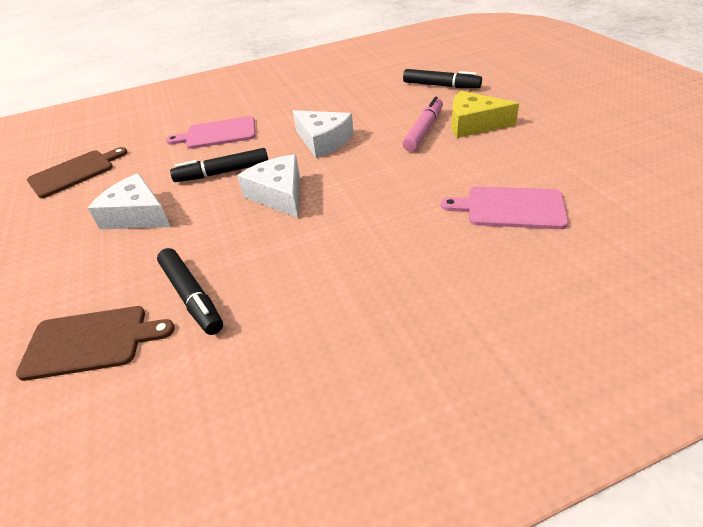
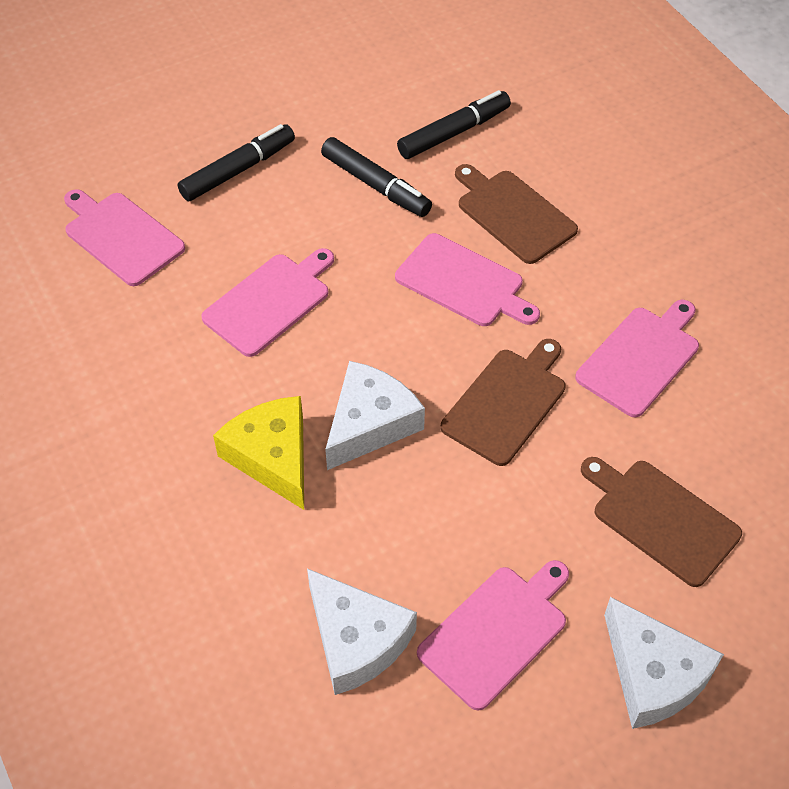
brown cutting board: 2 -> 3
pink cutting board: 2 -> 5
pink marker: 1 -> 0

